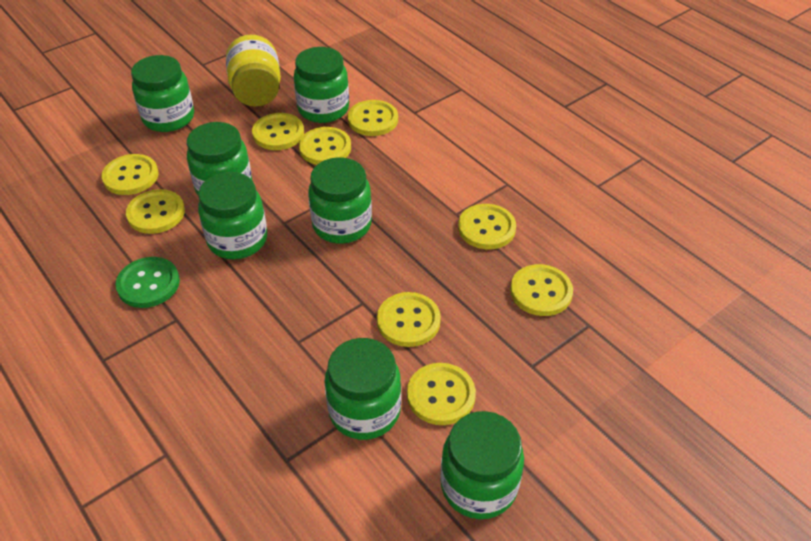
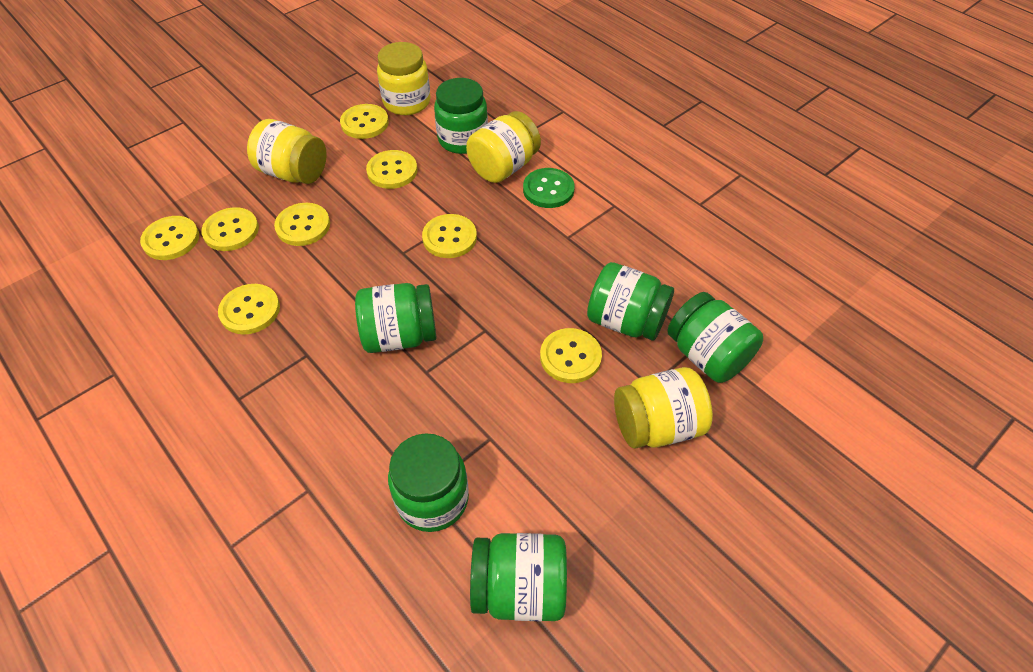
green jar: 7 -> 6
yellow button: 9 -> 8
yellow jar: 1 -> 4

